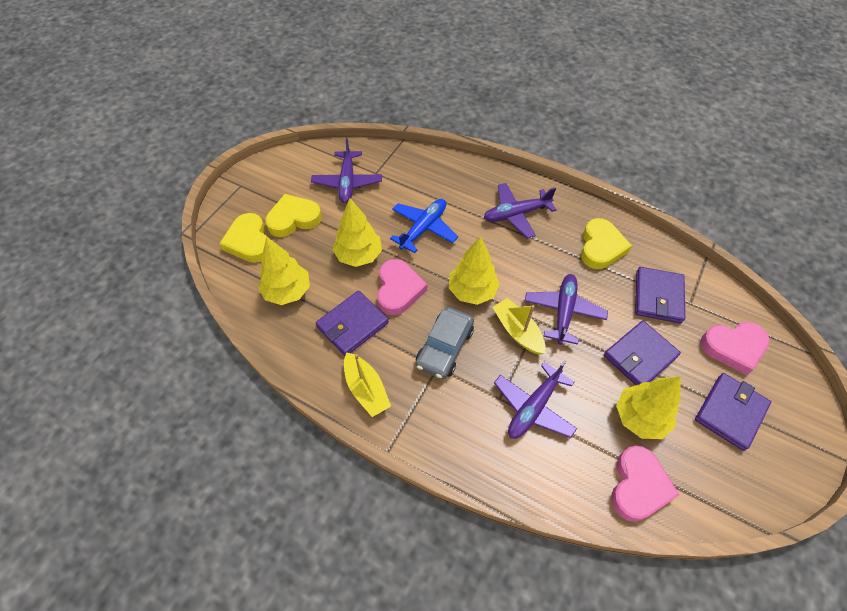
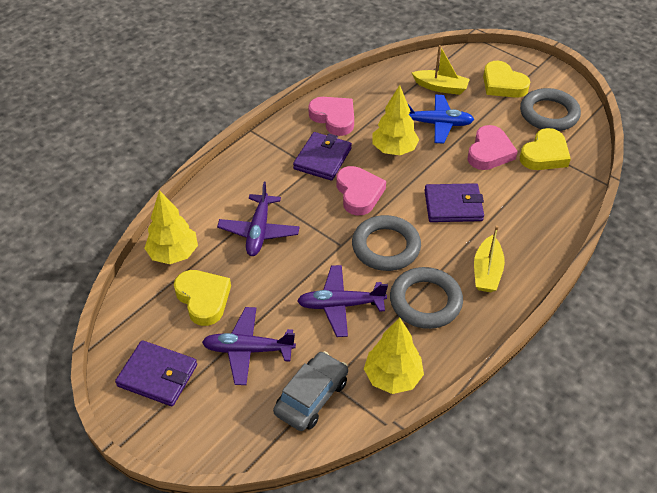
grey ring: 0 -> 3
purple plane: 4 -> 3
purple wallet: 4 -> 3
yellow tree: 4 -> 3

